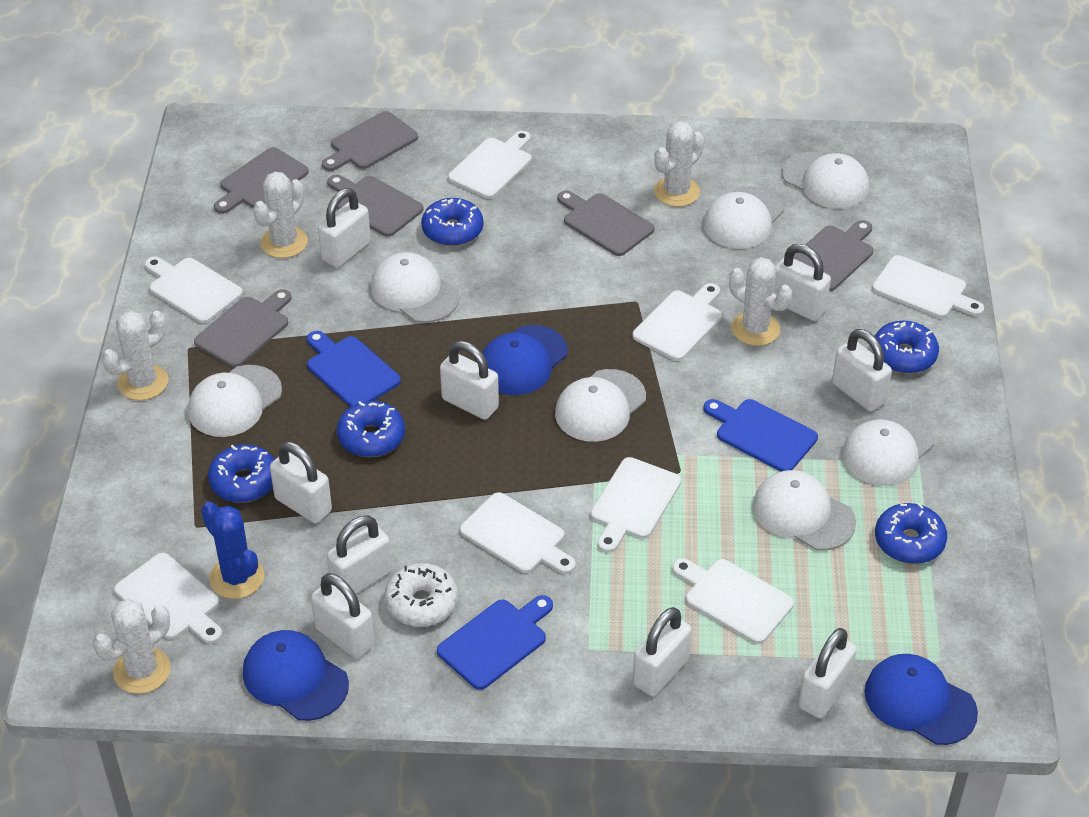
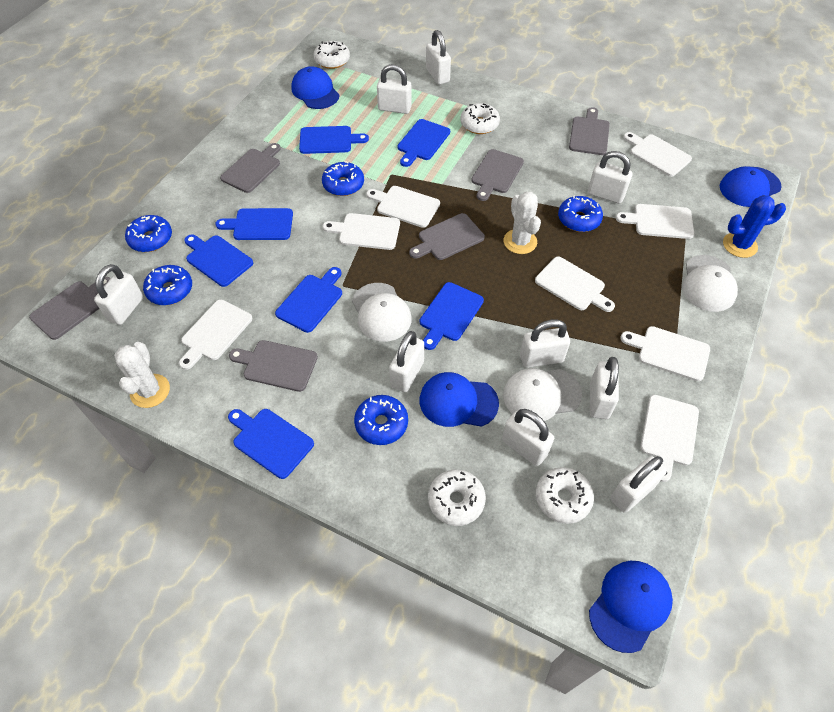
blue cap: 3 -> 4
blue cutting board: 3 -> 7
white cactus: 5 -> 2
white cap: 7 -> 3
white donut: 1 -> 4

